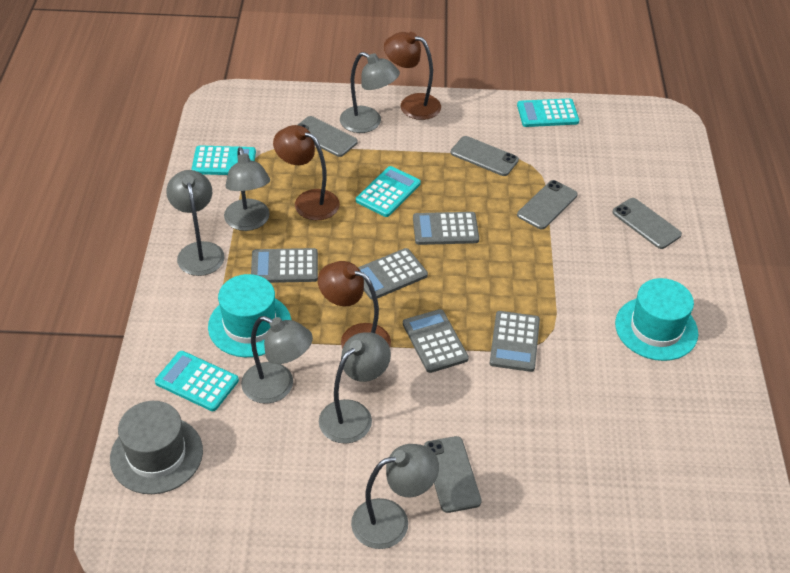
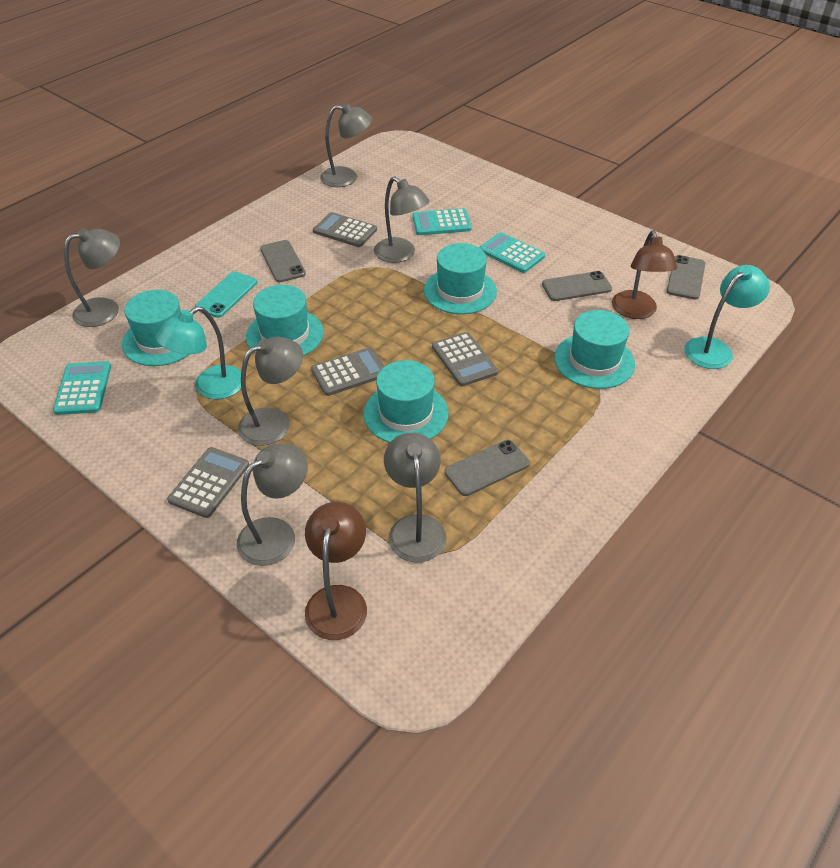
brown lamp: 3 -> 2
grey calculator: 5 -> 4
grey hat: 1 -> 0
grey phone: 5 -> 4
turquoise calculator: 4 -> 3
turquoise hat: 2 -> 5
turquoise lamp: 0 -> 2
turquoise phone: 0 -> 1

